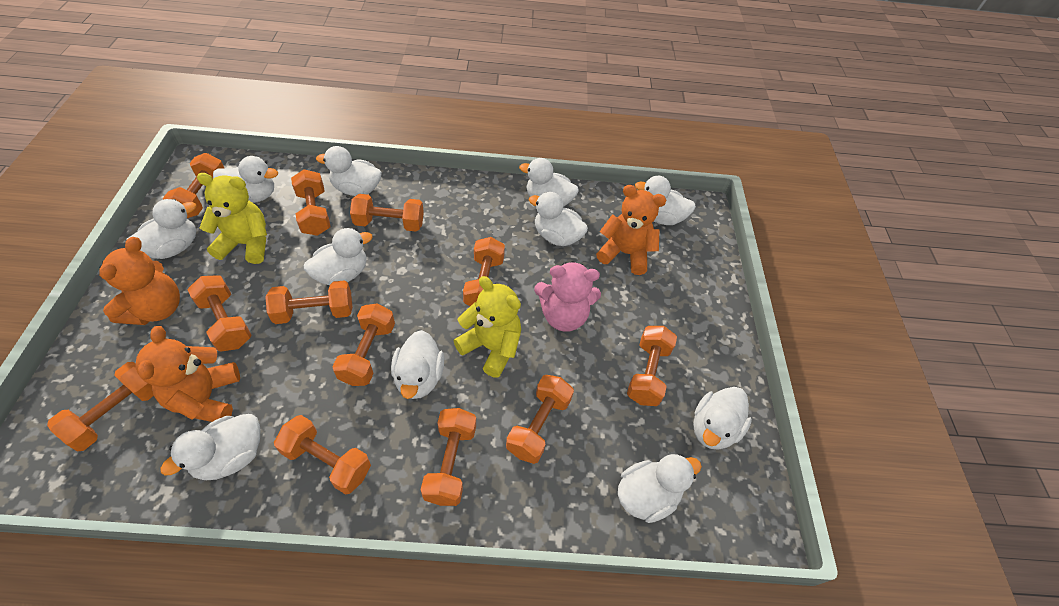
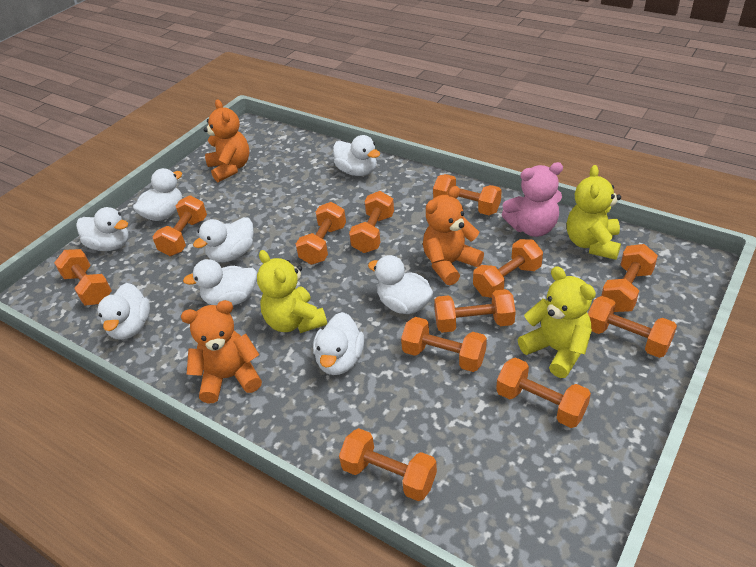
white duck: 11 -> 8
yellow teddy bear: 2 -> 3

